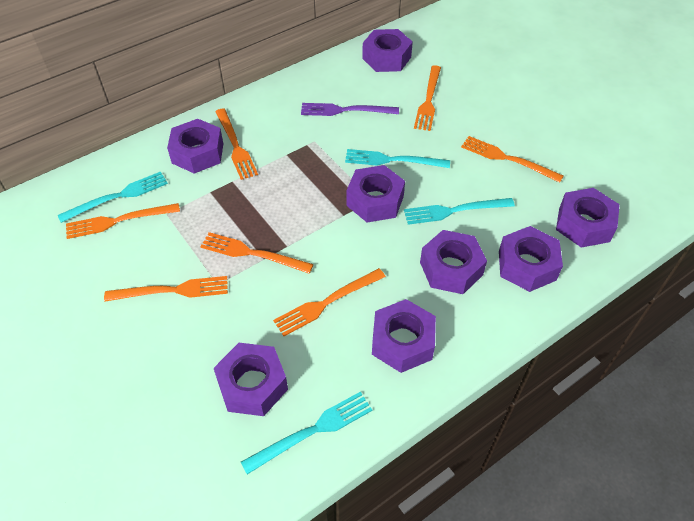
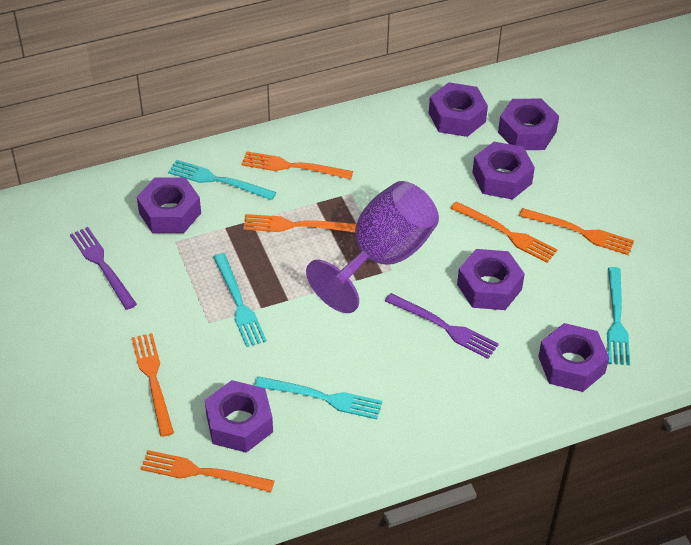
orange fork: 7 -> 6
purple fork: 1 -> 2
purple goblet: 0 -> 1
purple nut: 8 -> 7

